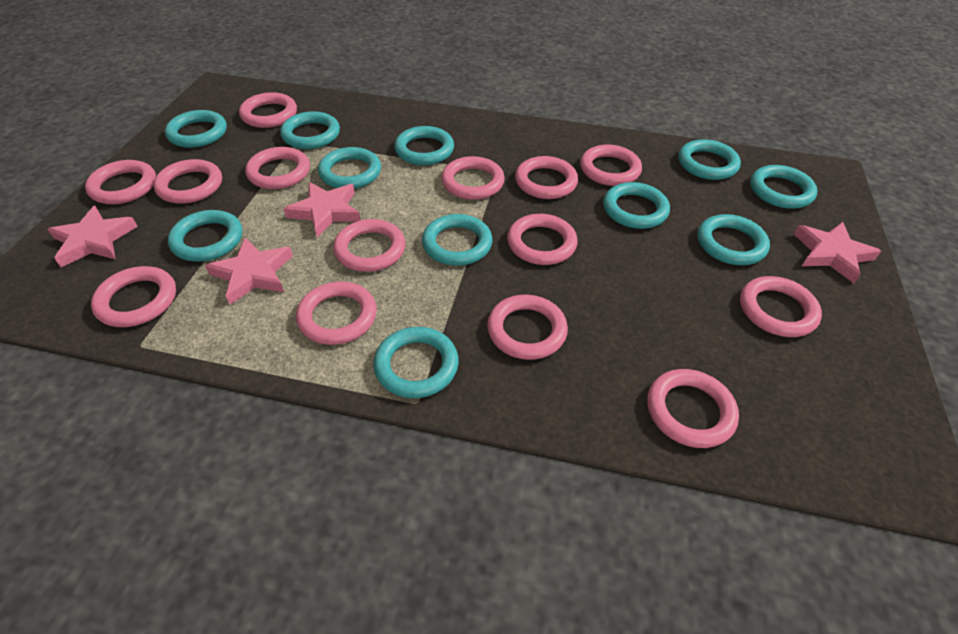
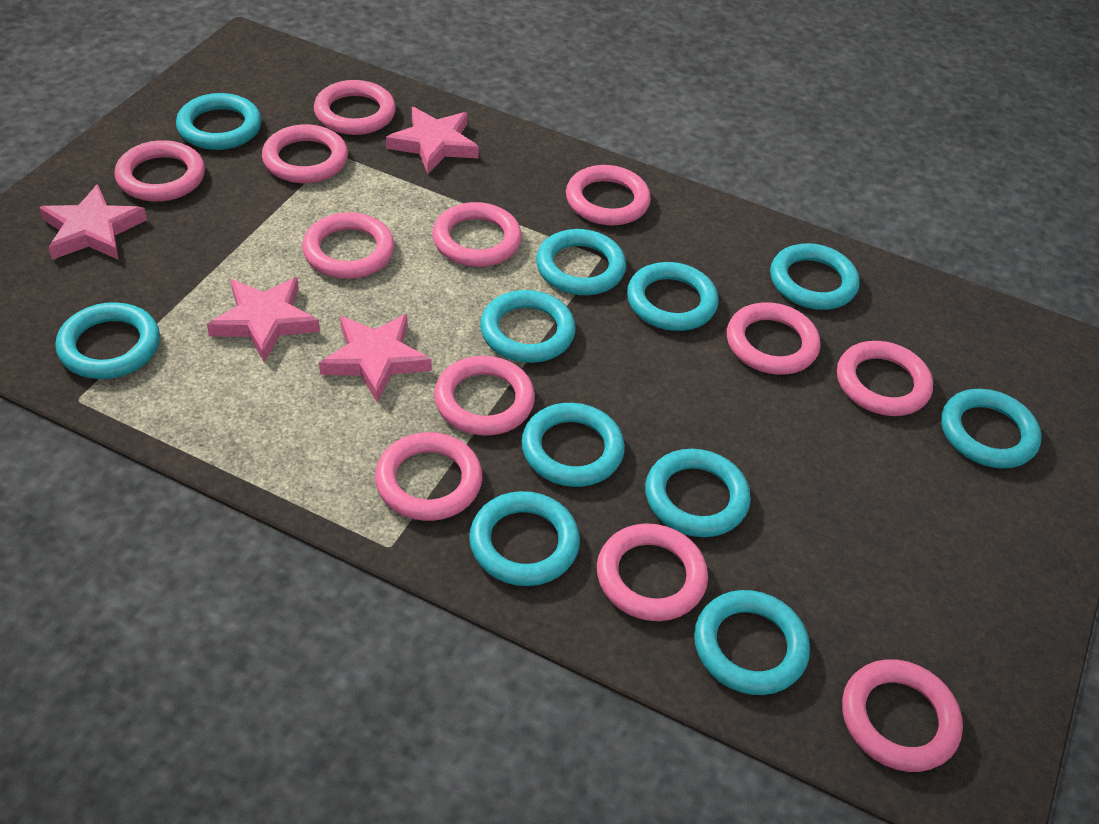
pink ring: 14 -> 12

